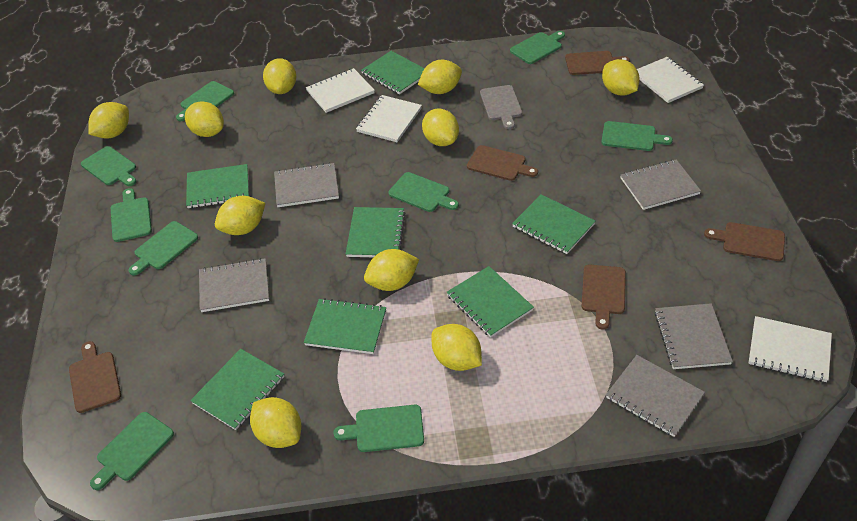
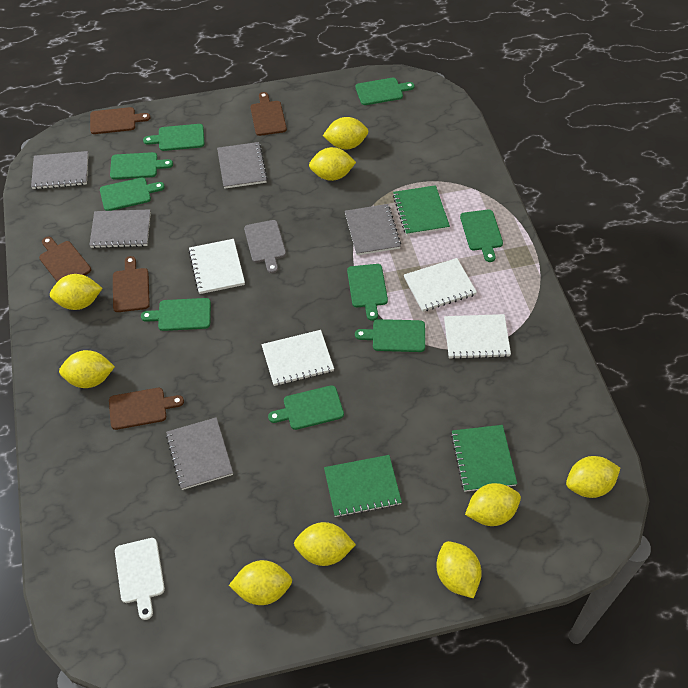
green notebook: 7 -> 3
white cutting board: 0 -> 1
yellow lemon: 10 -> 9

